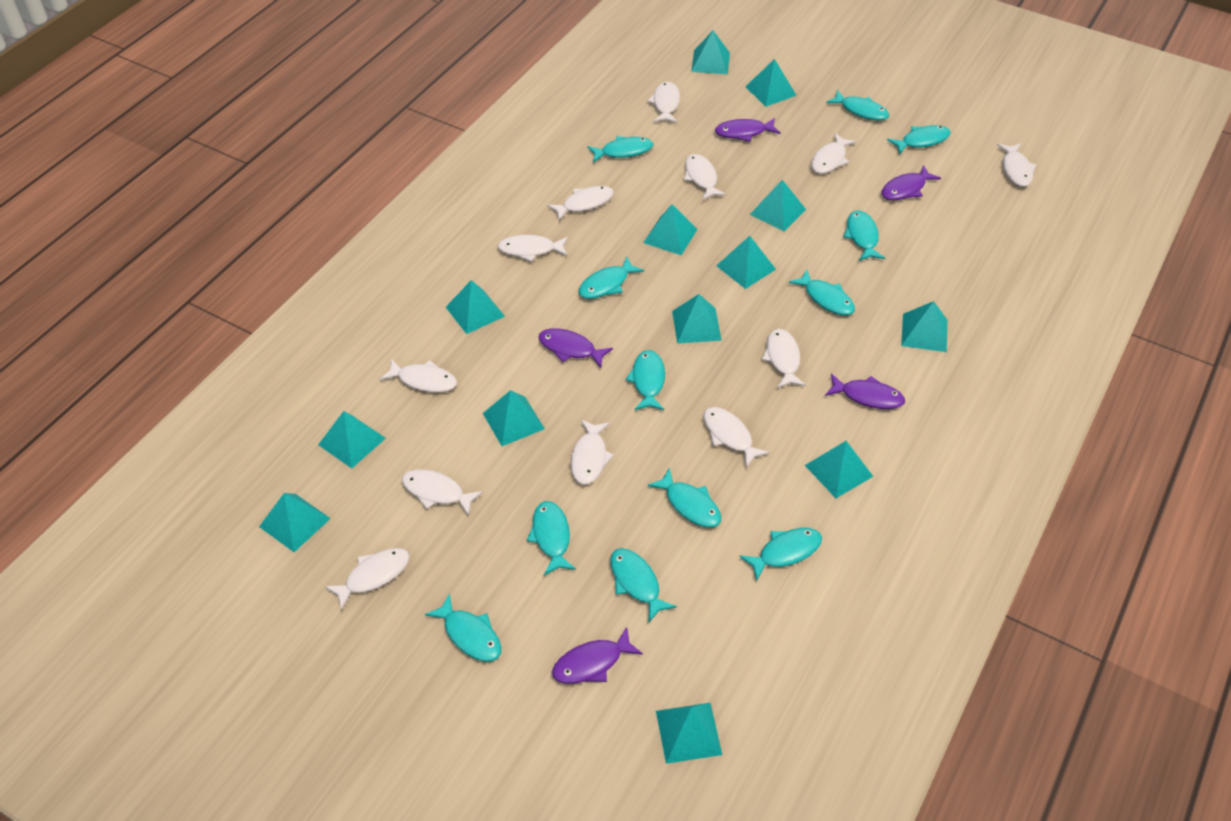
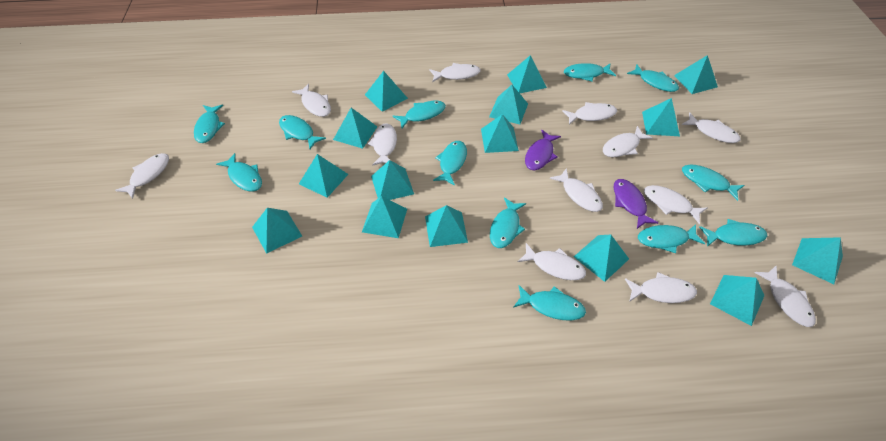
purple fish: 5 -> 2
turquoise pyramid: 13 -> 15

